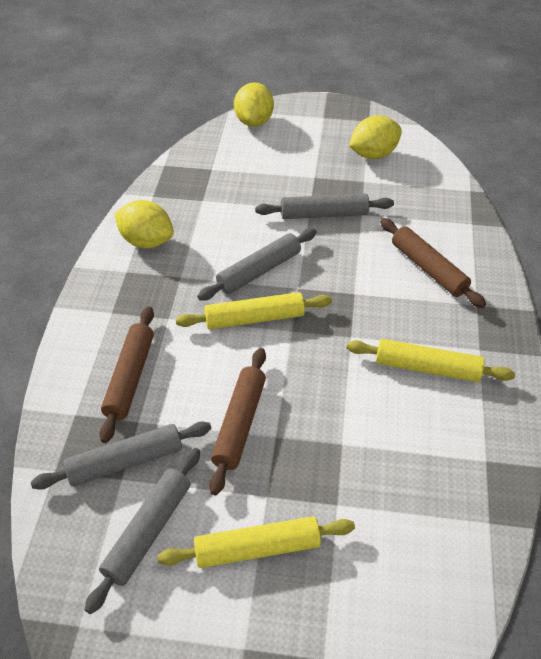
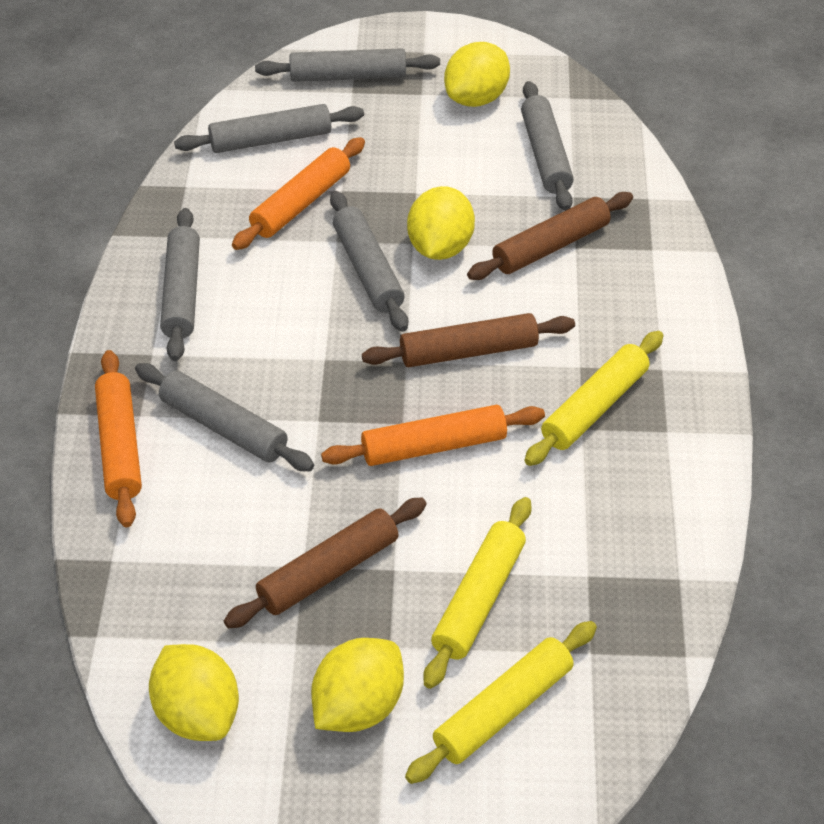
grey rolling pin: 4 -> 6
orange rolling pin: 0 -> 3
yellow lemon: 3 -> 4

